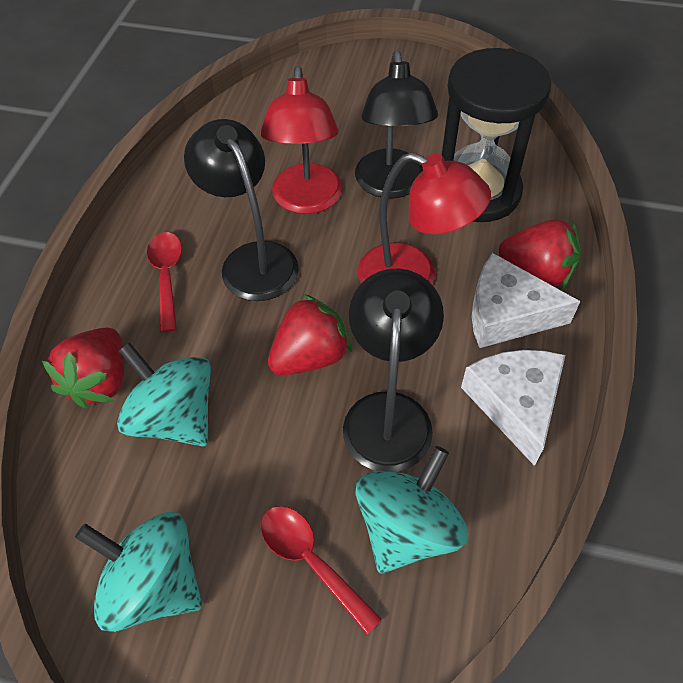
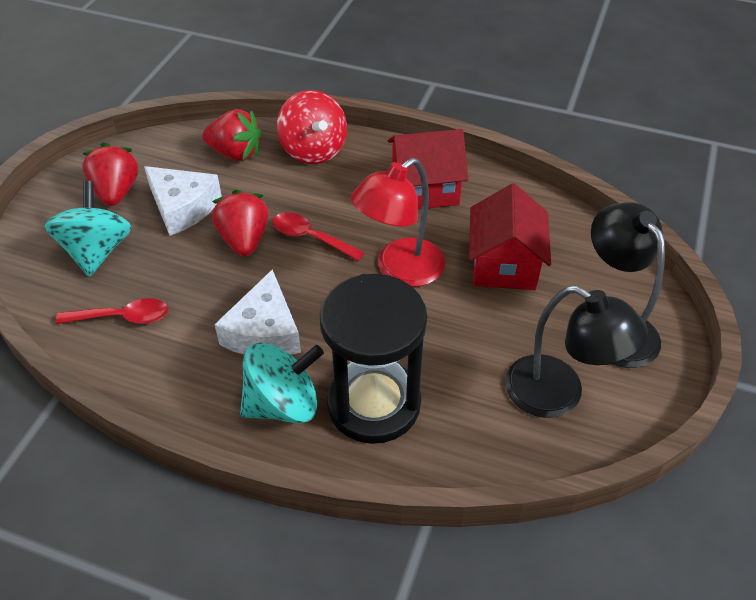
black lamp: 3 -> 2
red house: 0 -> 2
red lamp: 2 -> 1
red spinning top: 0 -> 1
turquoise spinning top: 3 -> 2

